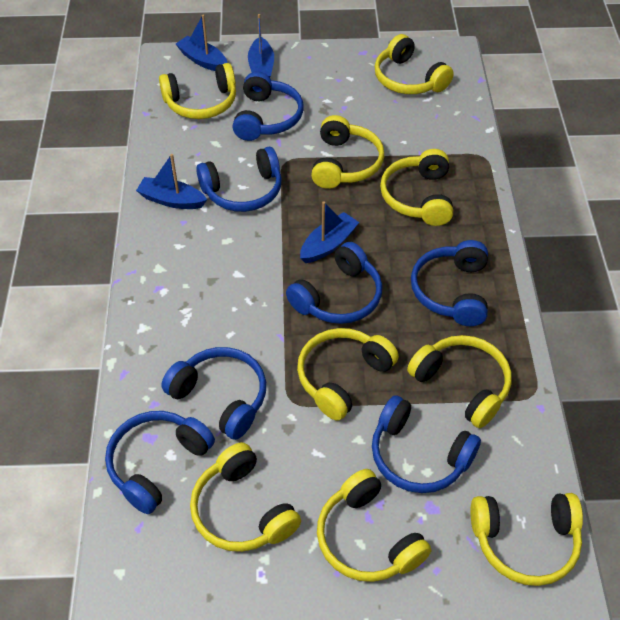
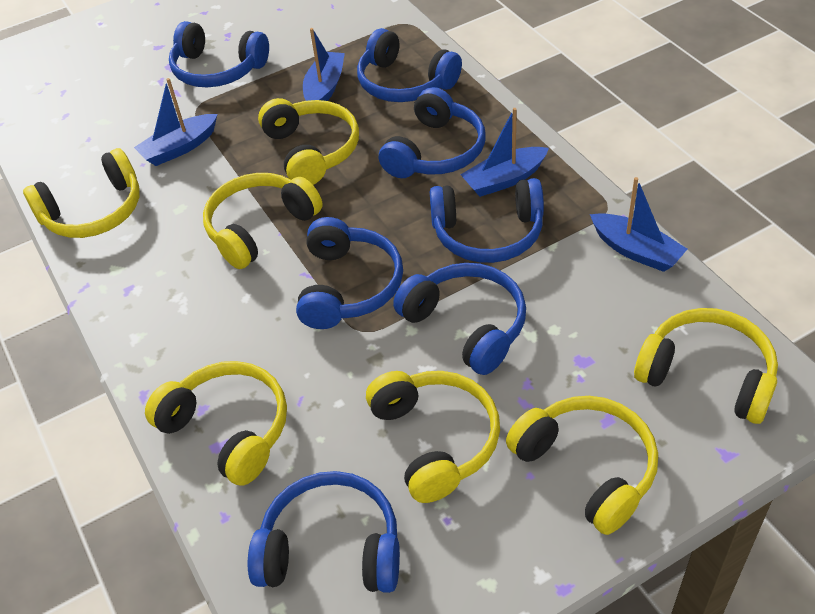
yellow headphones: 9 -> 7

